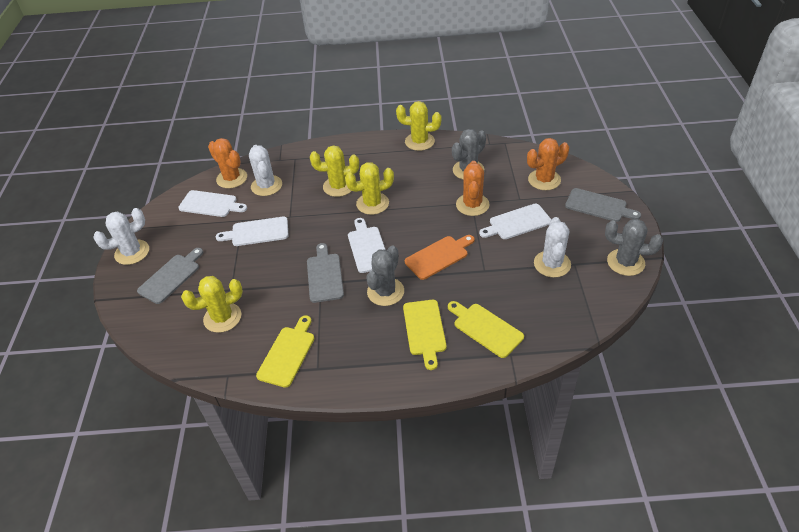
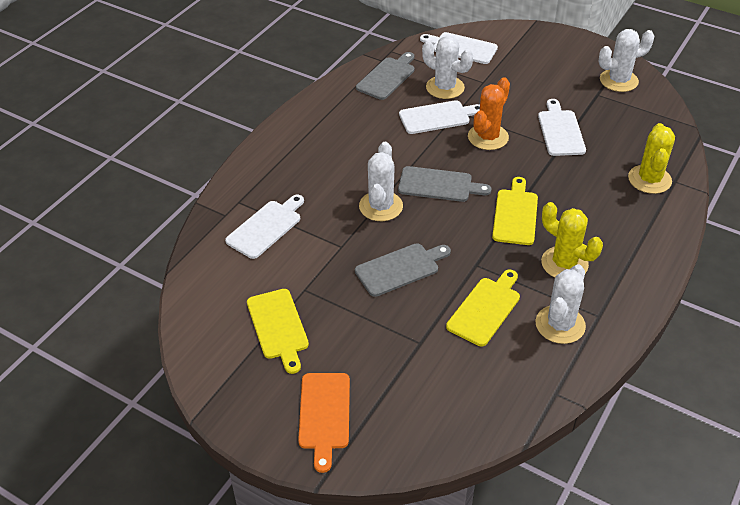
grey cactus: 3 -> 0
orange cactus: 3 -> 1
white cactus: 3 -> 4
yellow cactus: 4 -> 2

